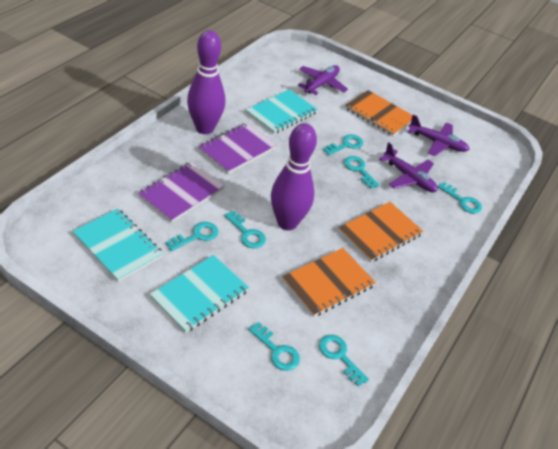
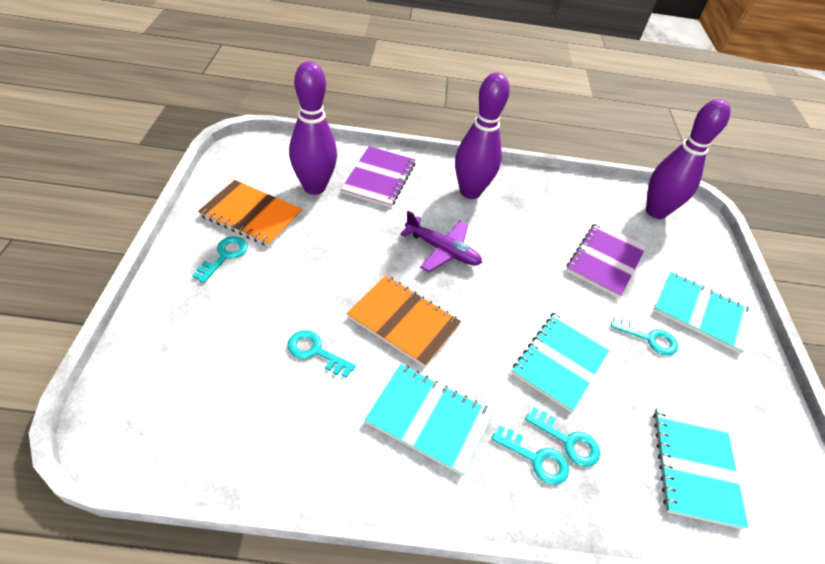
orange notebook: 3 -> 2
purple bowling pin: 2 -> 3
purple plane: 3 -> 1
turquoise key: 7 -> 5
turquoise notebook: 3 -> 4

